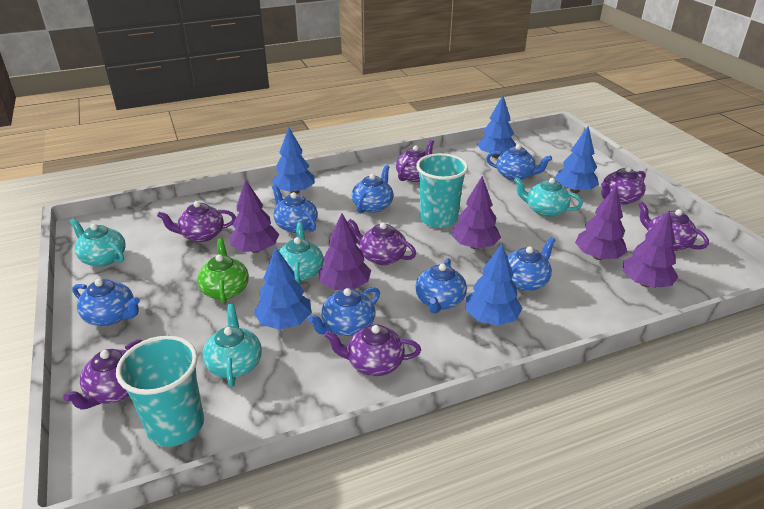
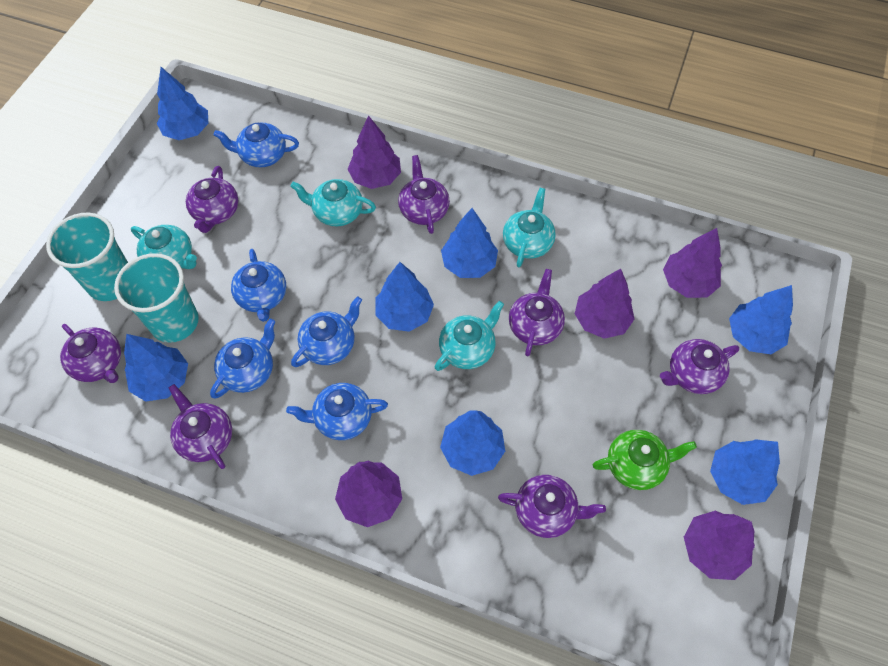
blue teapot: 7 -> 5
blue tree: 5 -> 7

